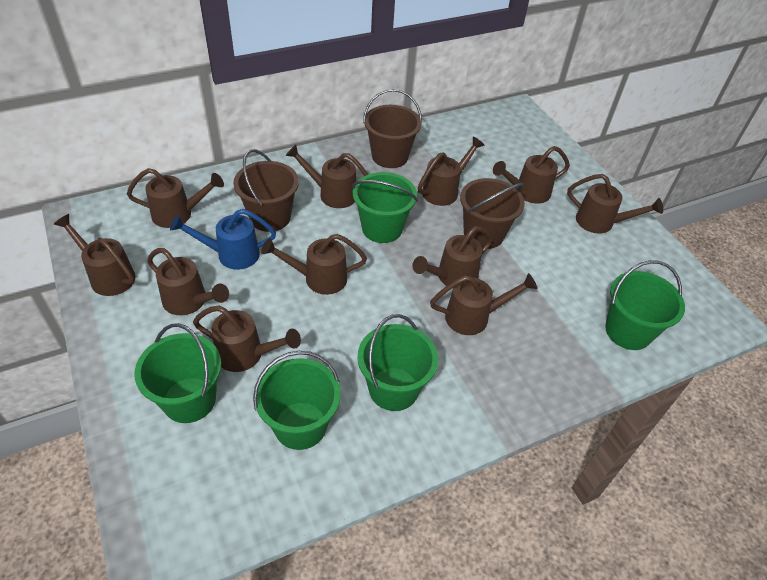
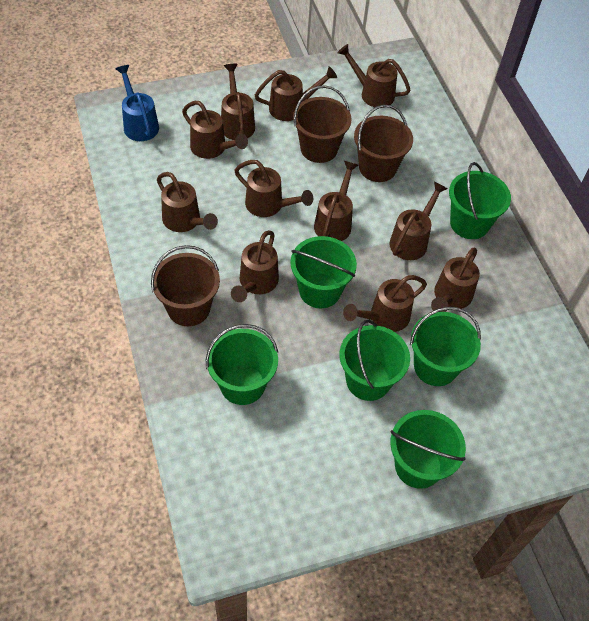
green bucket: 5 -> 6

